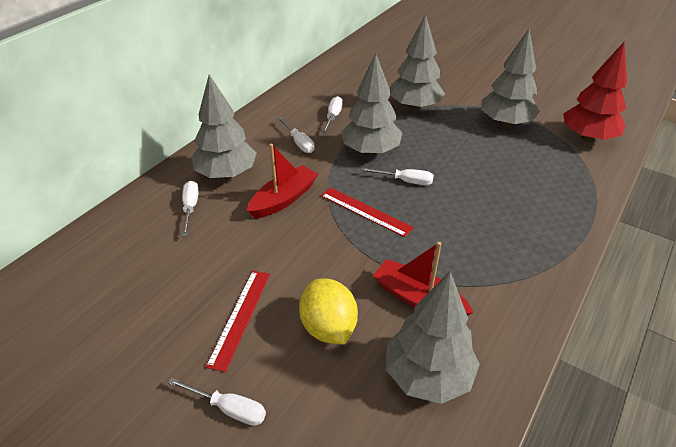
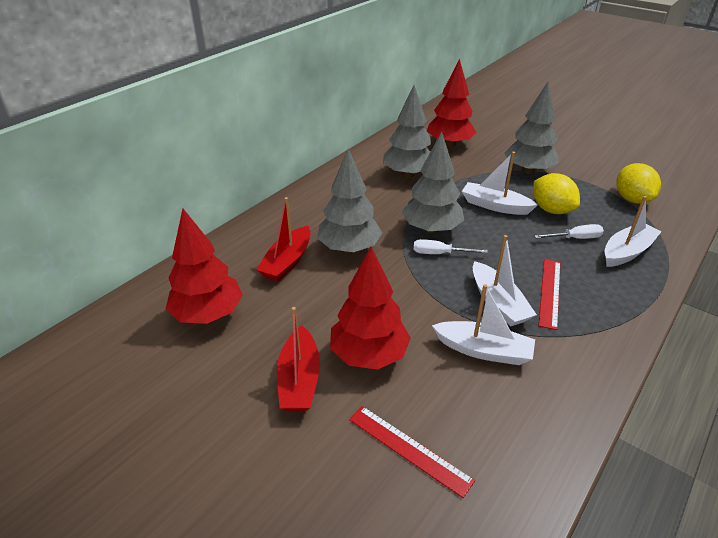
grey tree: 5 -> 4
red tree: 1 -> 3
white boat: 0 -> 4
white screwdriver: 5 -> 2
yellow lemon: 1 -> 2

